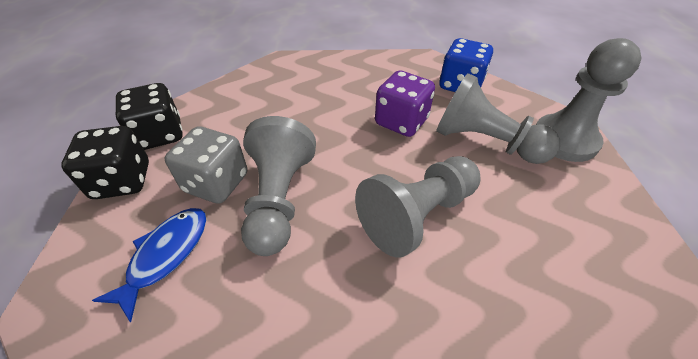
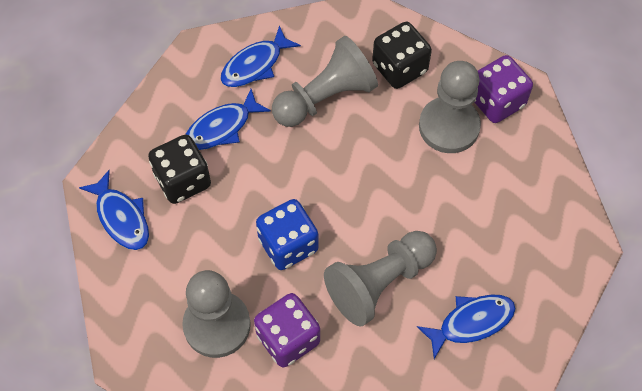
blue fish: 1 -> 4
grey dice: 1 -> 0
purple dice: 1 -> 2

